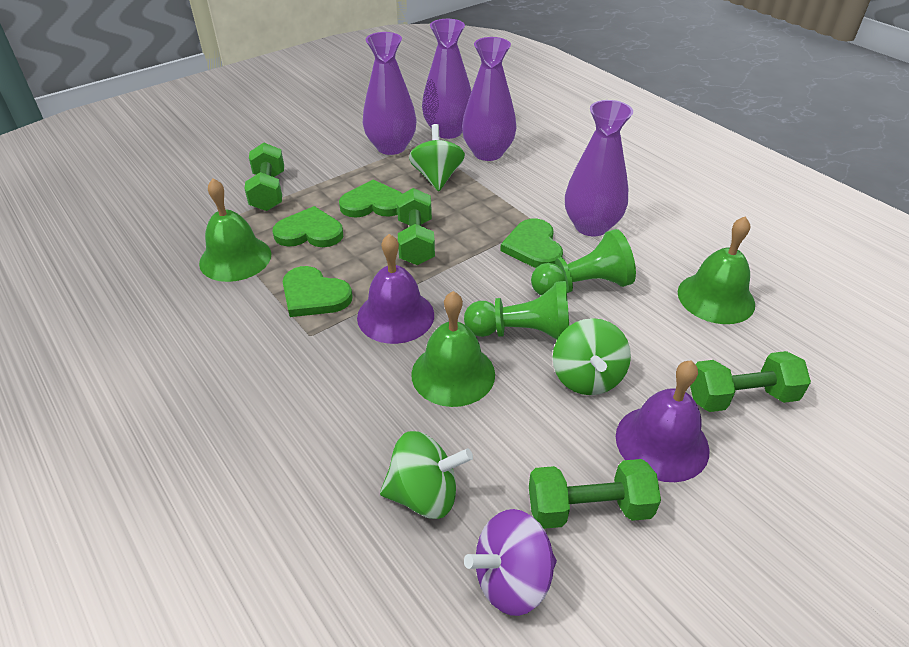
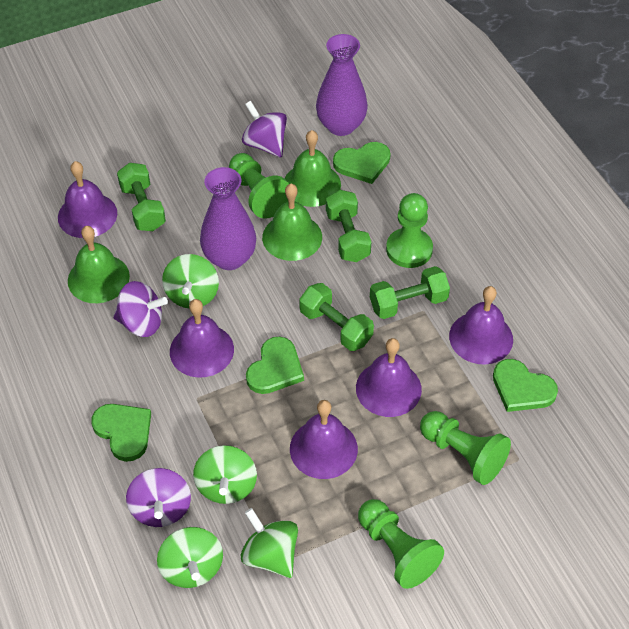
green pawn: 2 -> 4
green spinning top: 3 -> 4
purple bell: 2 -> 5
purple spinning top: 1 -> 3
purple vase: 4 -> 2

